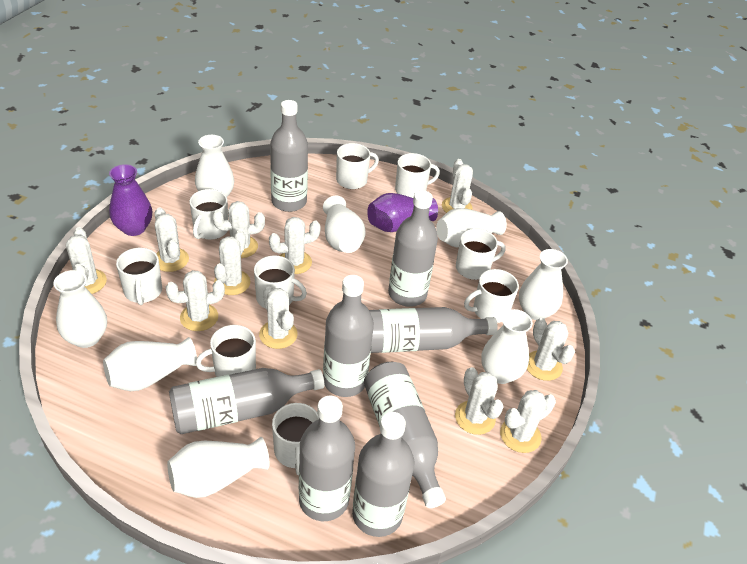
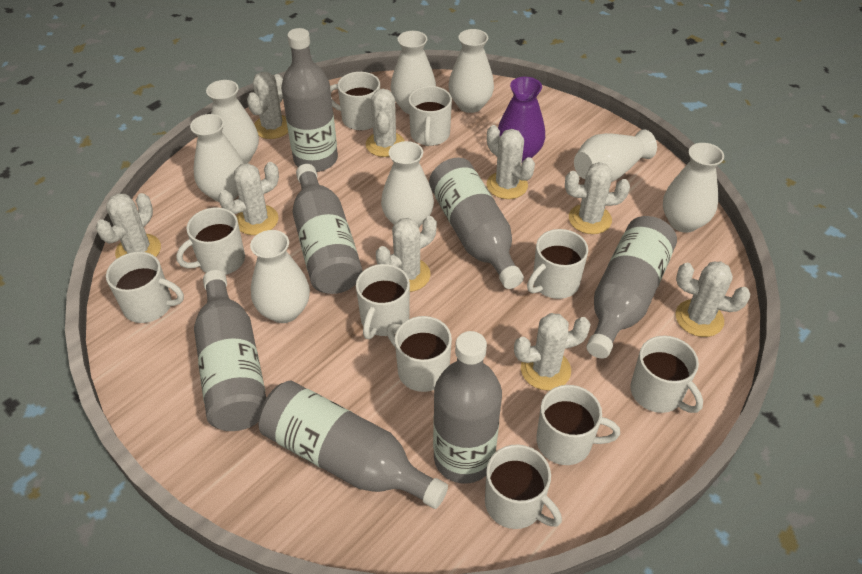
grey bottle: 8 -> 7
purple vase: 2 -> 1
white cactus: 11 -> 9
white mug: 9 -> 10

